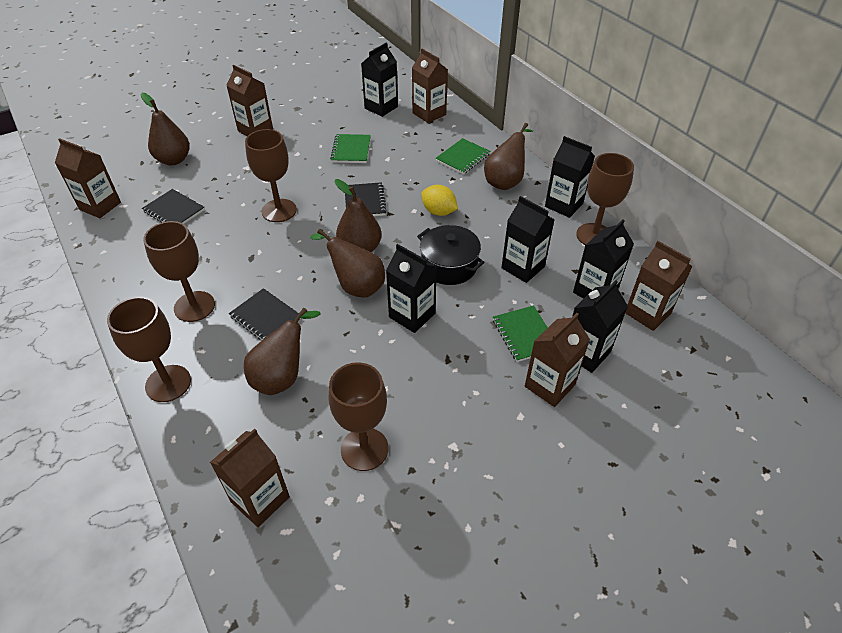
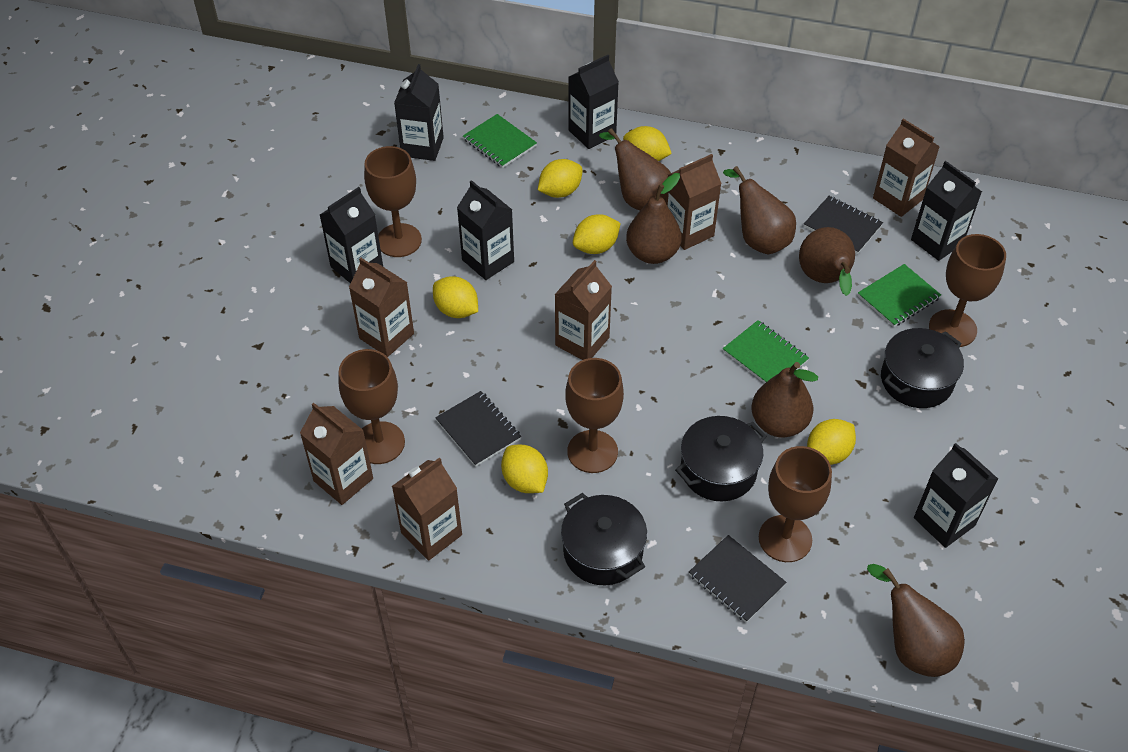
black pot: 1 -> 3
brown pear: 5 -> 6
yellow lemon: 1 -> 6

